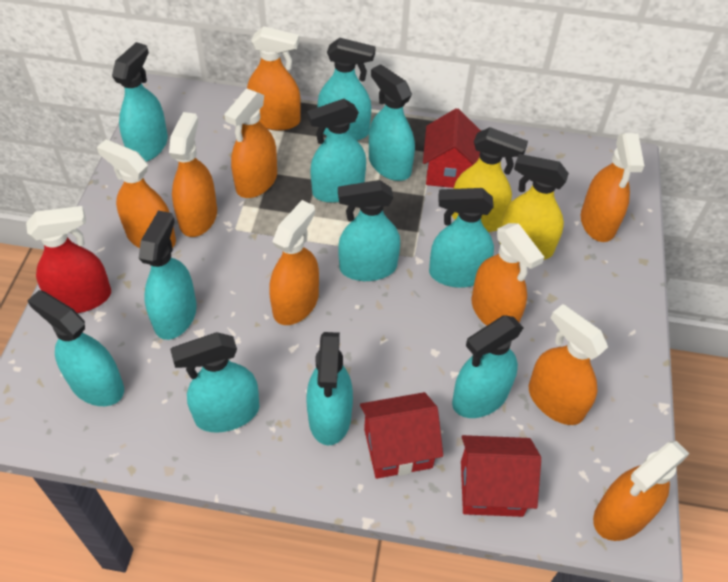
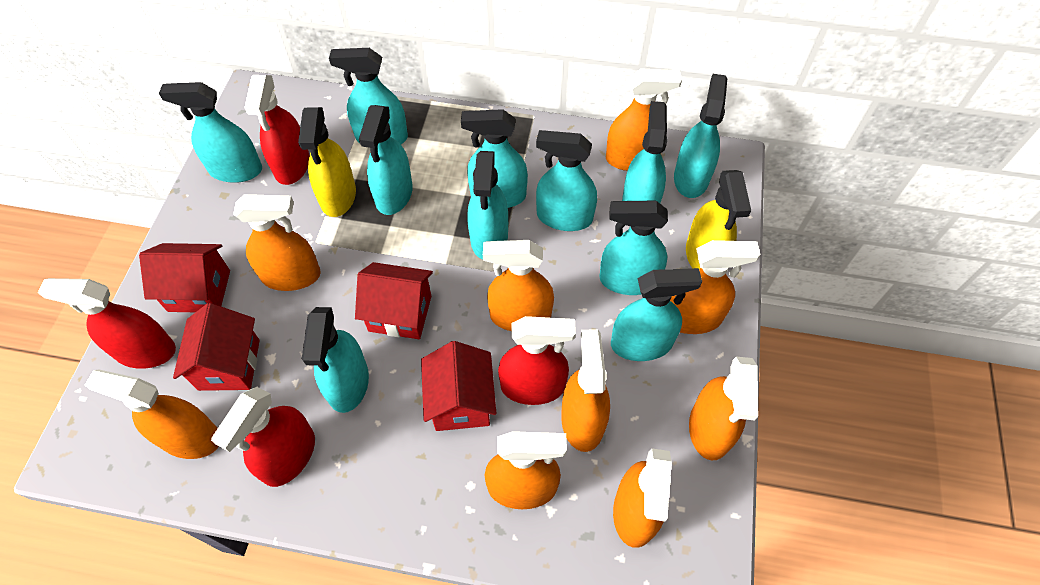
red house: 3 -> 4
red spray bottle: 1 -> 4

